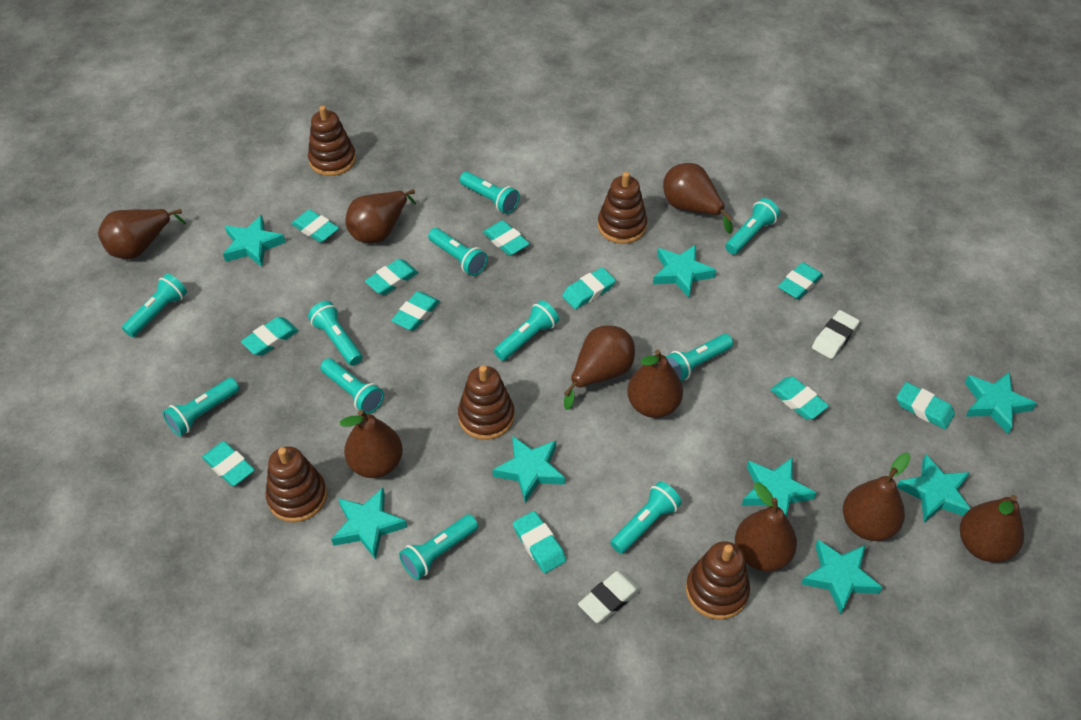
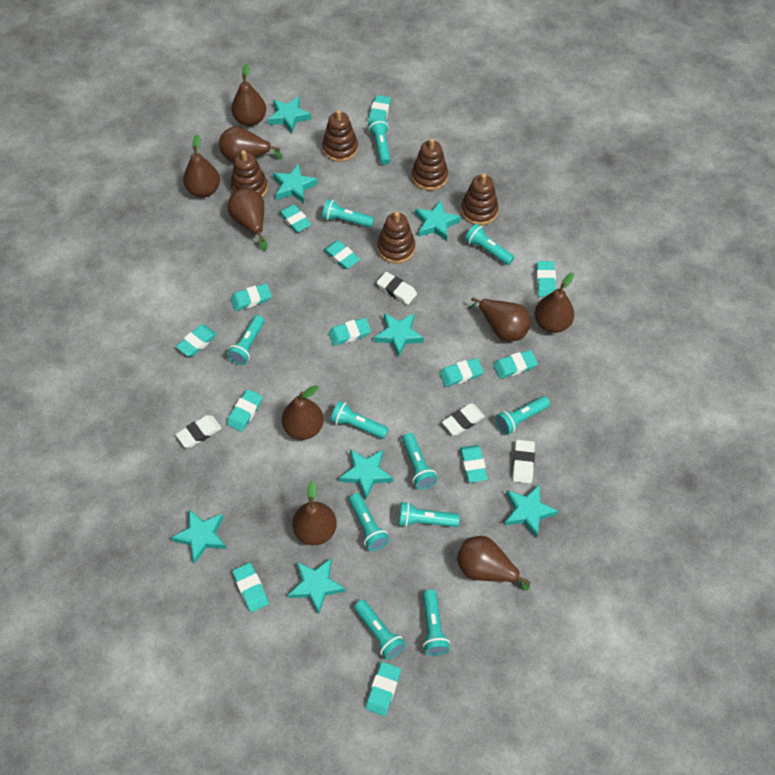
turquoise eraser: 11 -> 13
white eraser: 2 -> 4

